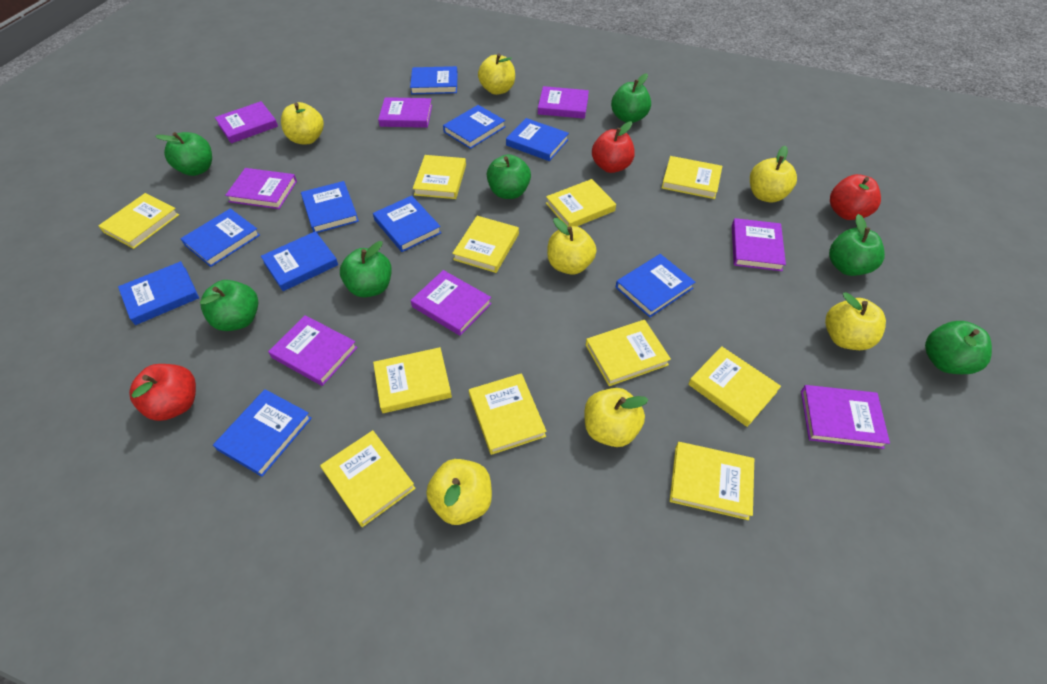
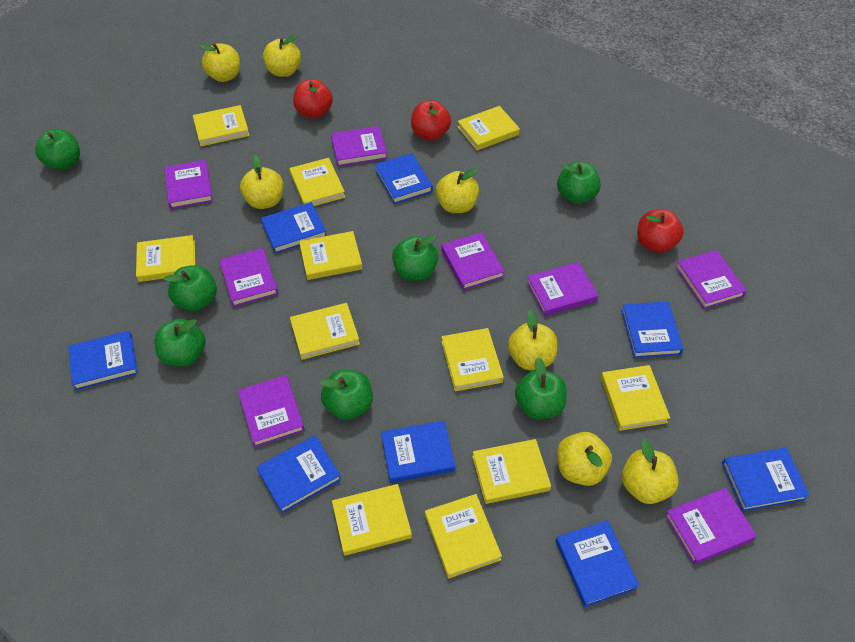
blue book: 10 -> 8

